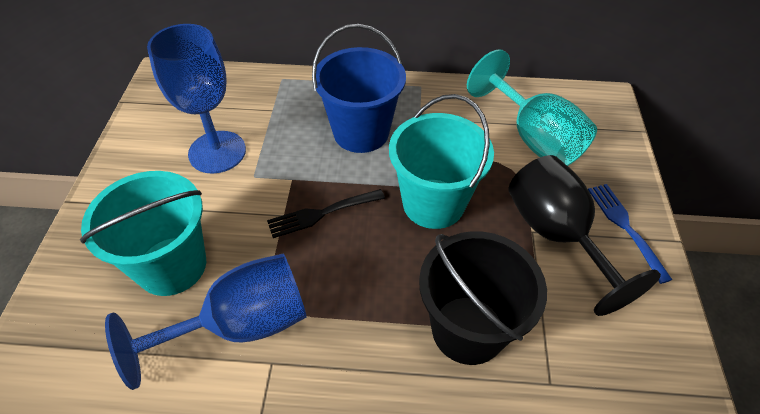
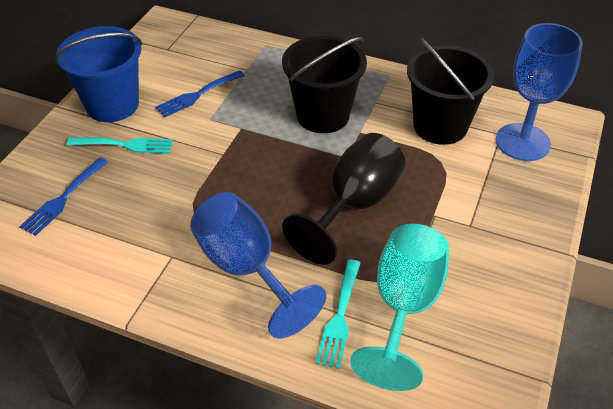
black bucket: 1 -> 2
black fork: 1 -> 0
blue fork: 1 -> 2
turquoise bucket: 2 -> 0
turquoise fork: 0 -> 2

